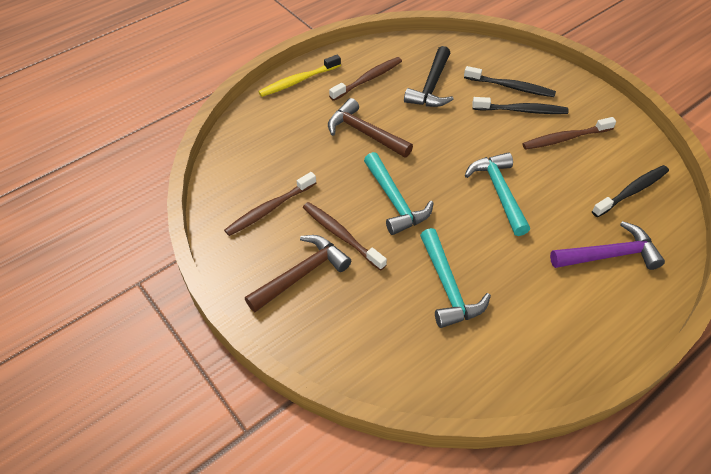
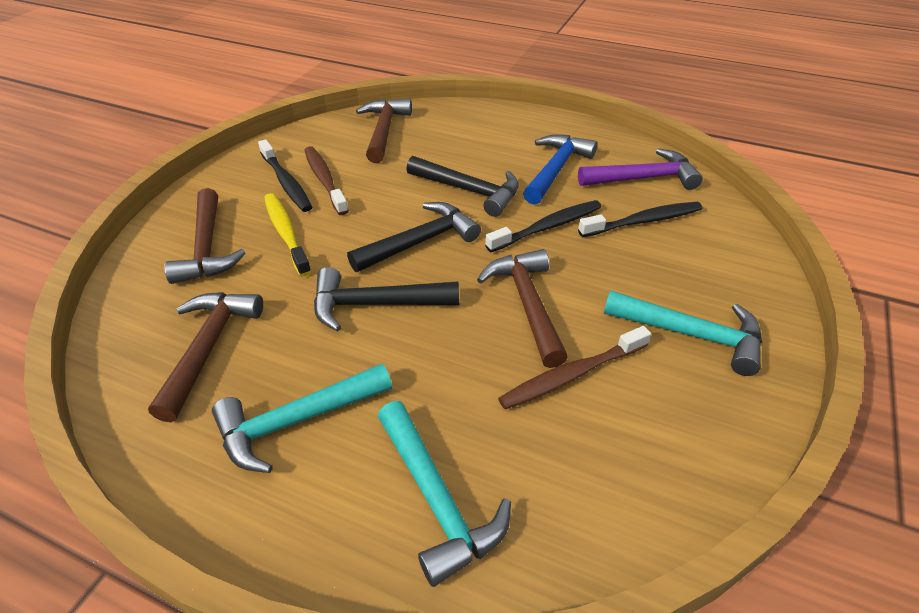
black hammer: 1 -> 3
blue hammer: 0 -> 1
brown hammer: 2 -> 4
brown toothbrush: 4 -> 2

